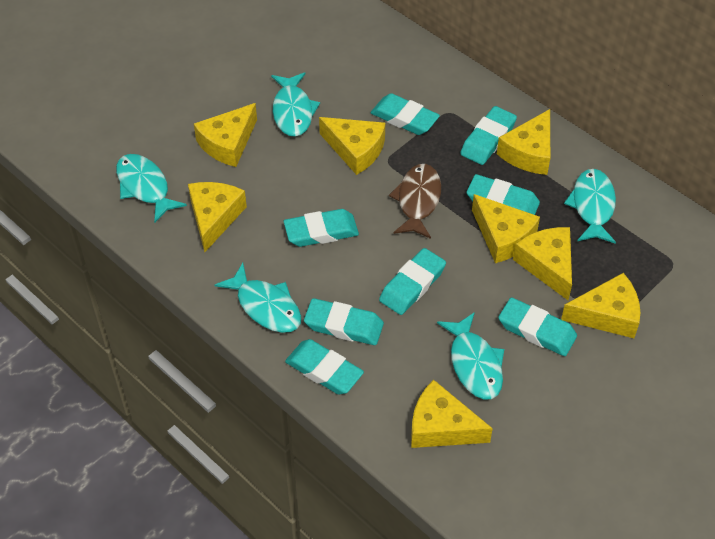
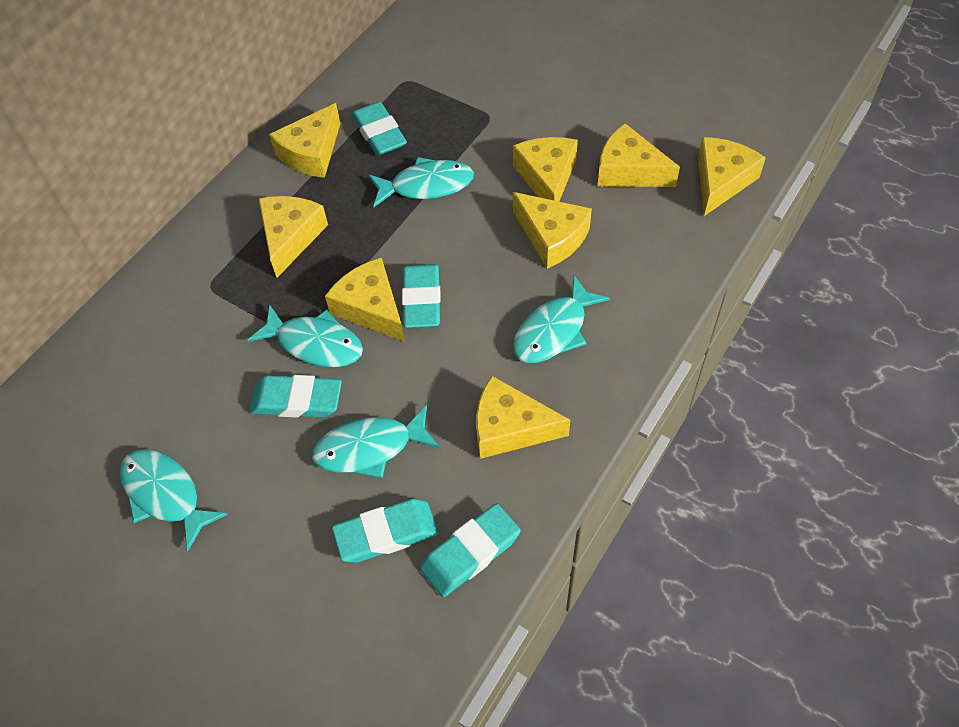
brown fish: 1 -> 0
turquoise eraser: 8 -> 5

